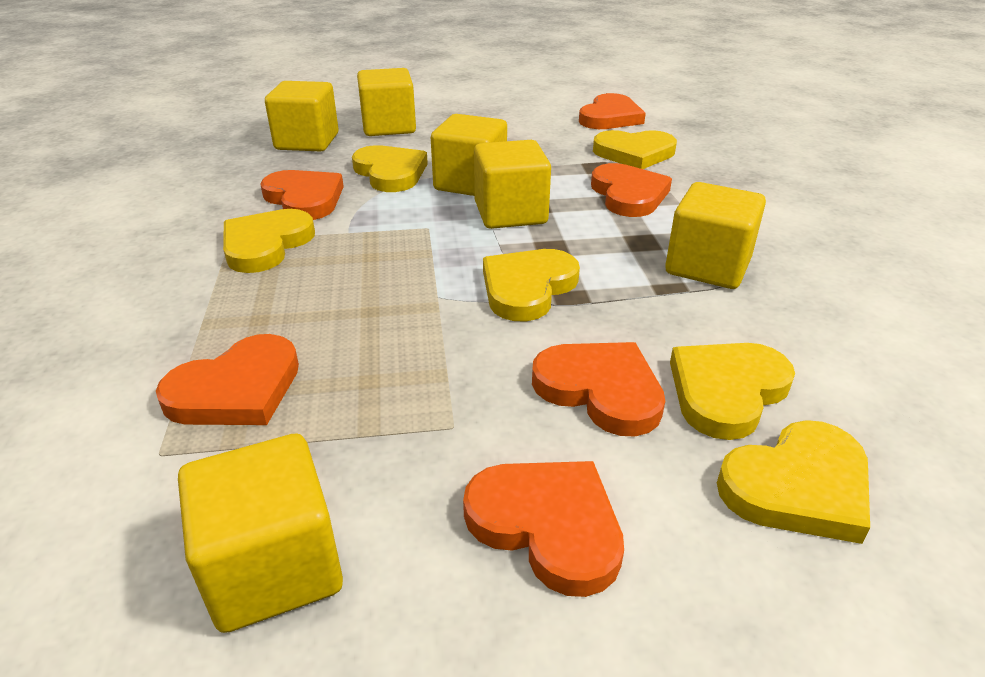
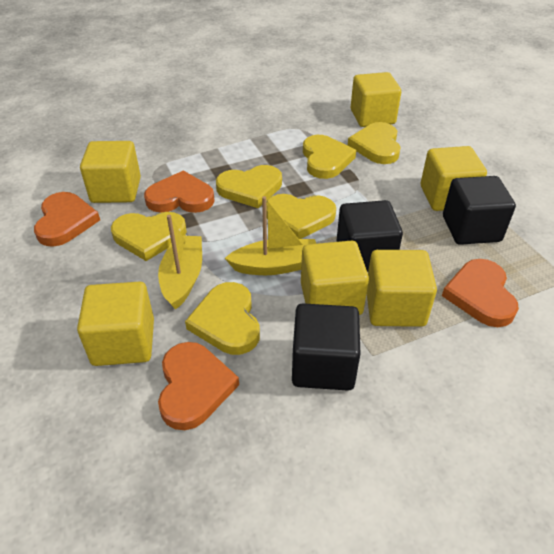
black cube: 0 -> 3
orange heart: 6 -> 4
yellow boat: 0 -> 2

